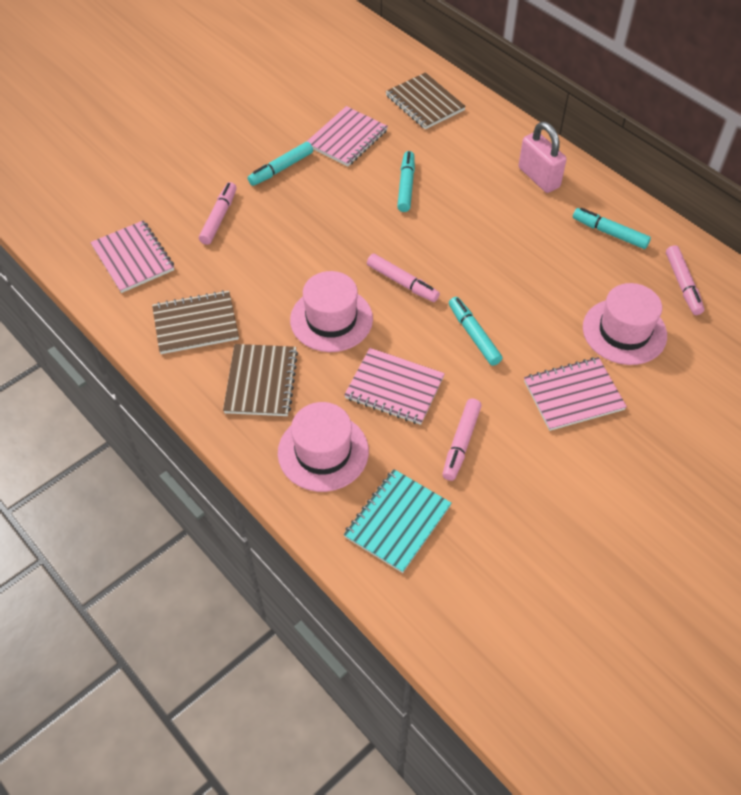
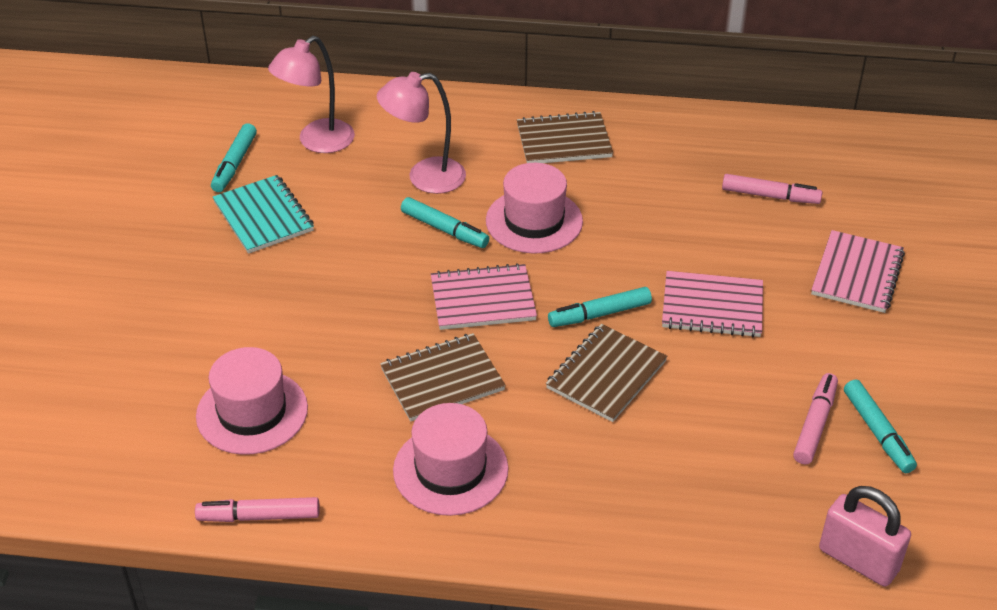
pink lamp: 0 -> 2
pink marker: 4 -> 3
pink notebook: 4 -> 3

